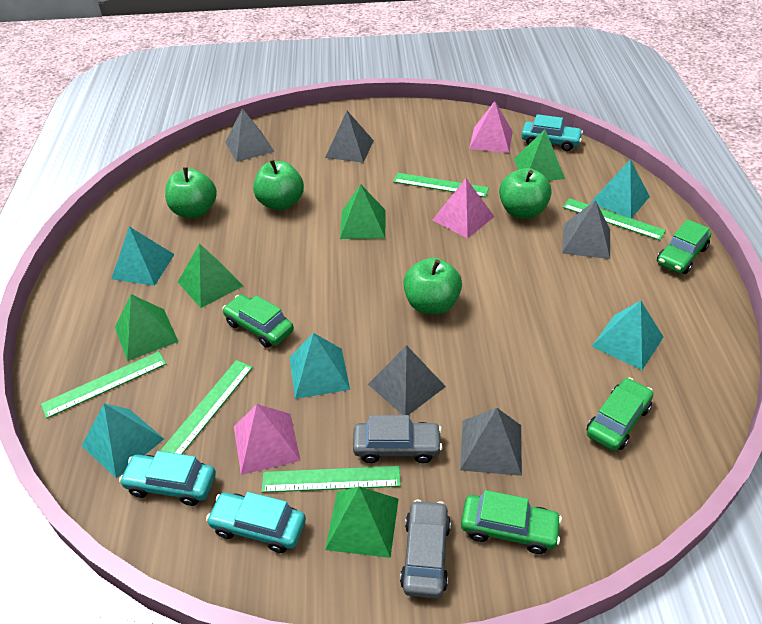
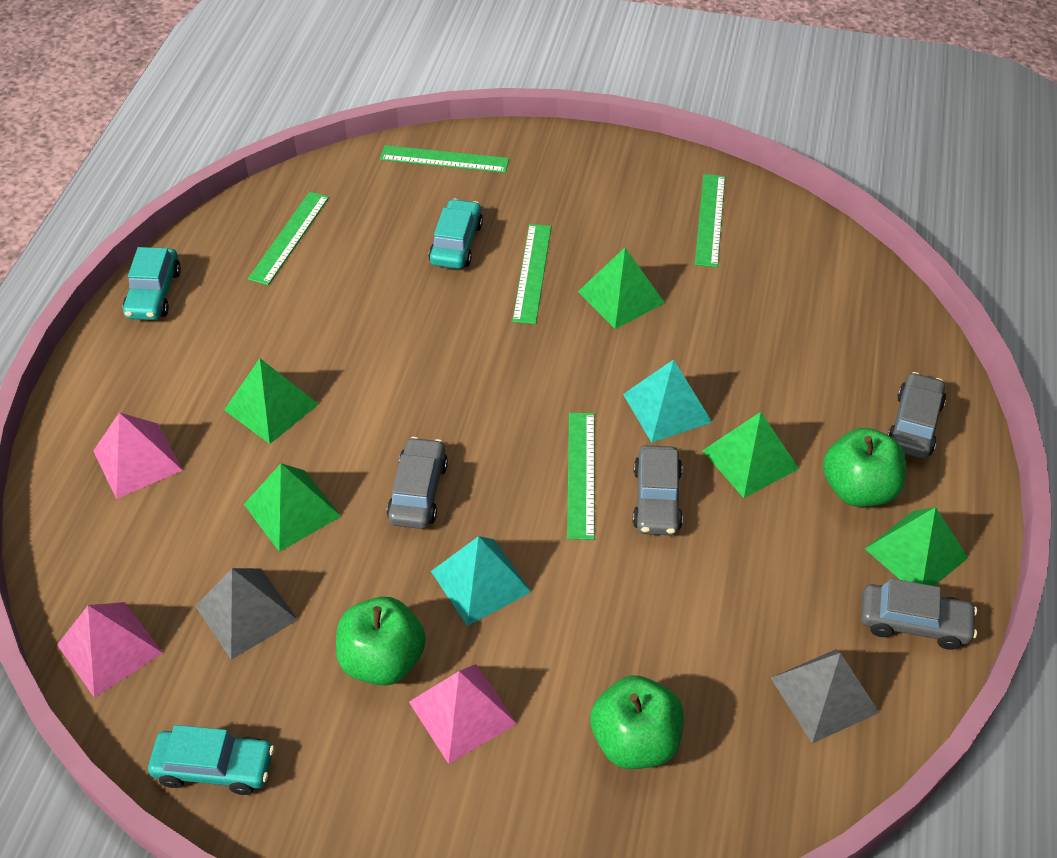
green apple: 4 -> 3
green car: 4 -> 0
grey car: 2 -> 4
grey pyramid: 5 -> 2
turquoise pyramid: 5 -> 2

